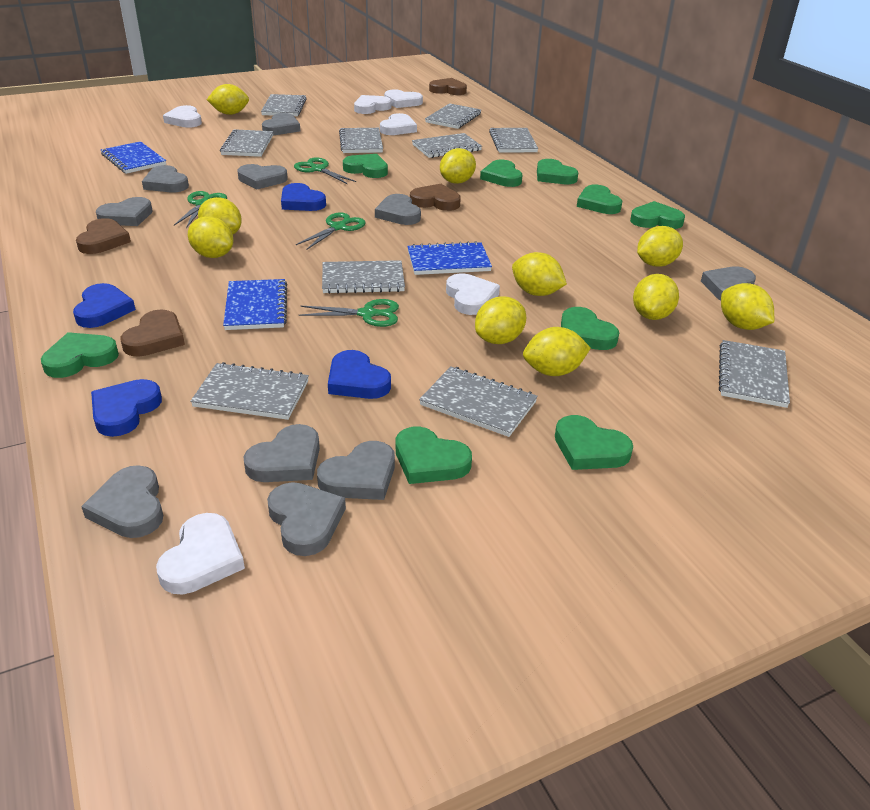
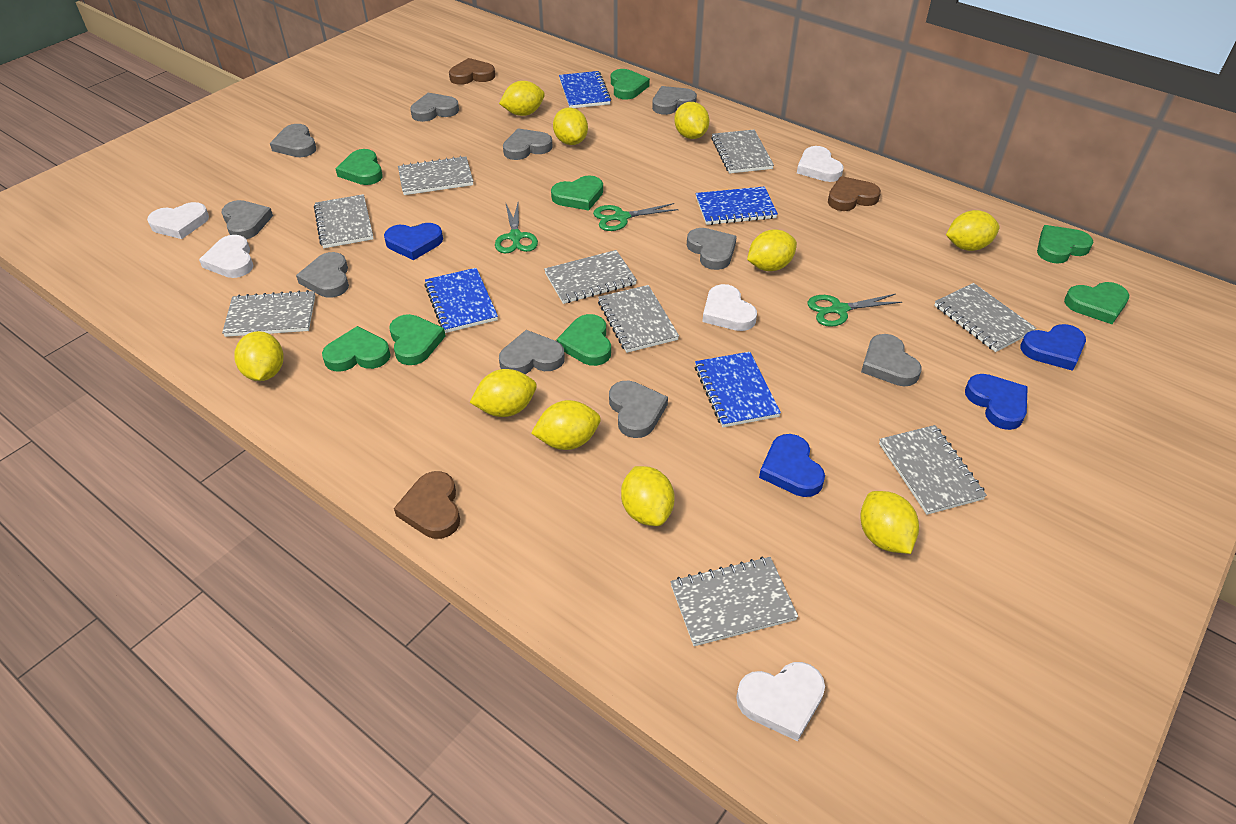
blue notebook: 3 -> 4
brown heart: 4 -> 3
green heart: 9 -> 8
green scissors: 4 -> 3
grey notebook: 10 -> 9
white heart: 6 -> 5

